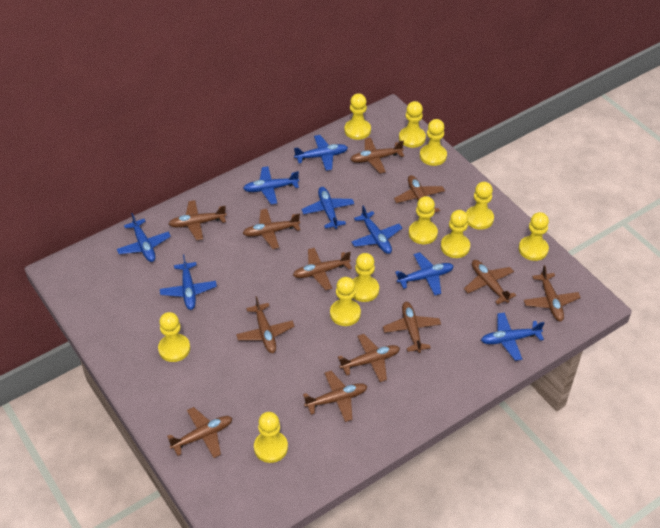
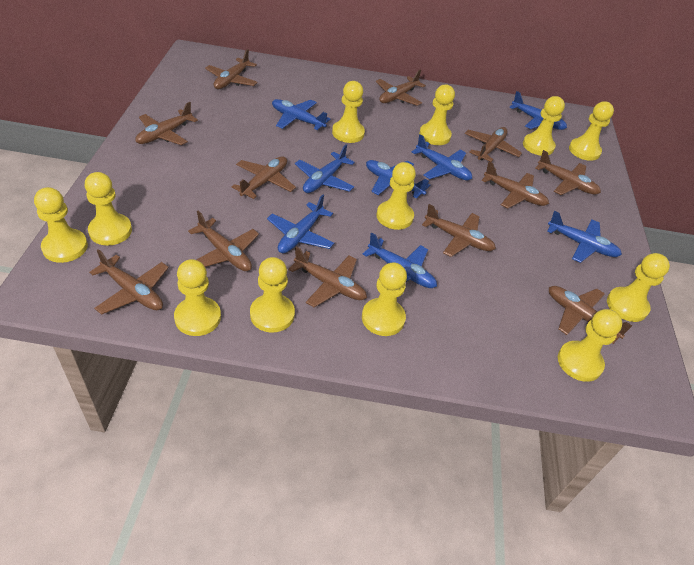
yellow pawn: 11 -> 12

